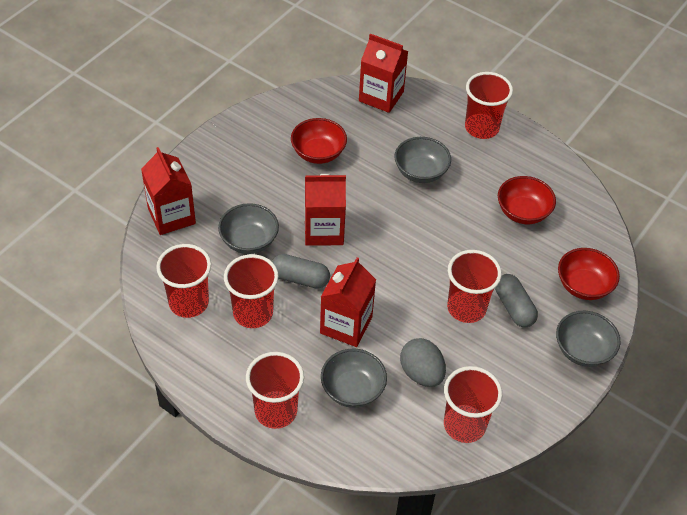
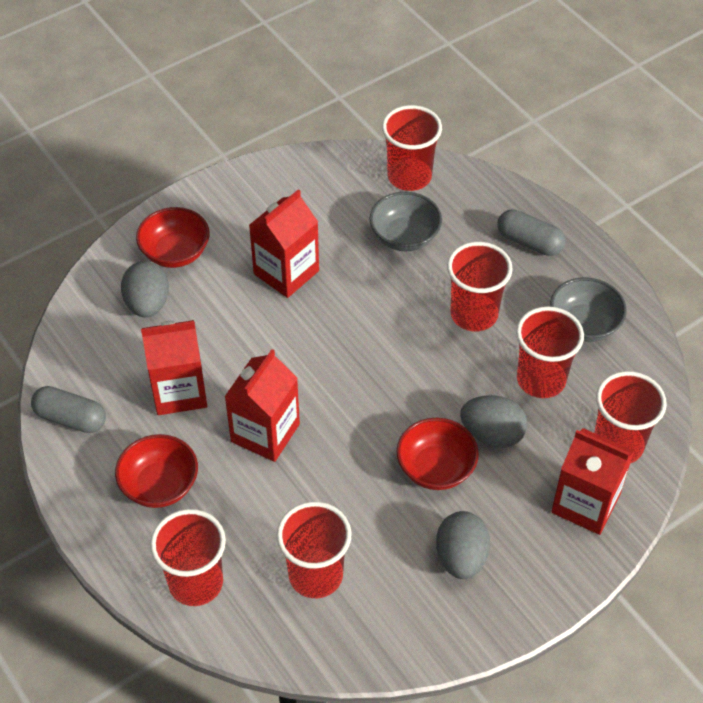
grey bowl: 4 -> 2
grey egg: 1 -> 3

